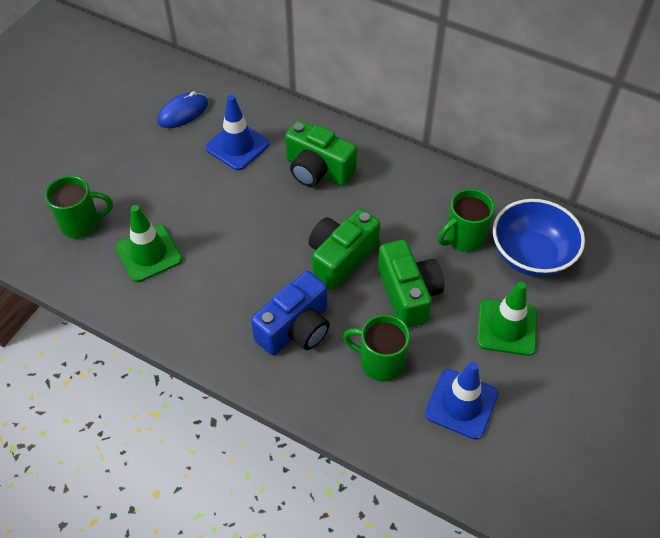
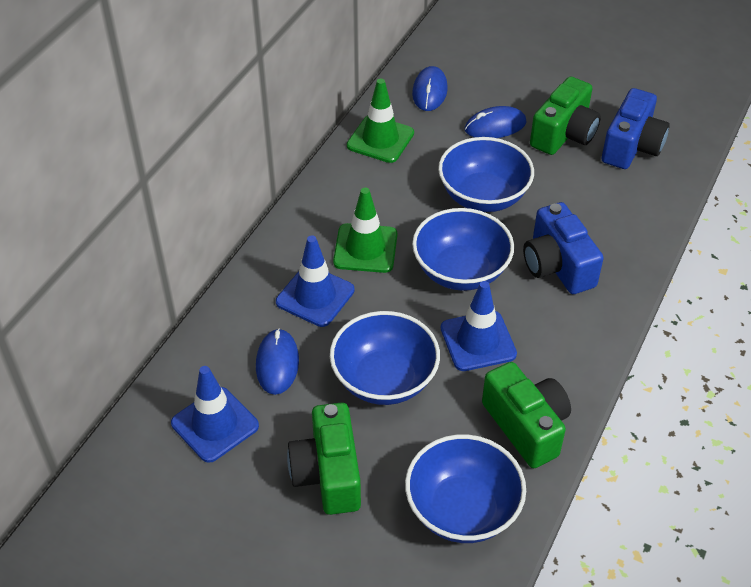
blue bowl: 1 -> 4
blue camera: 1 -> 2
blue mouse: 1 -> 3
blue traffic cone: 2 -> 3
green mug: 3 -> 0

